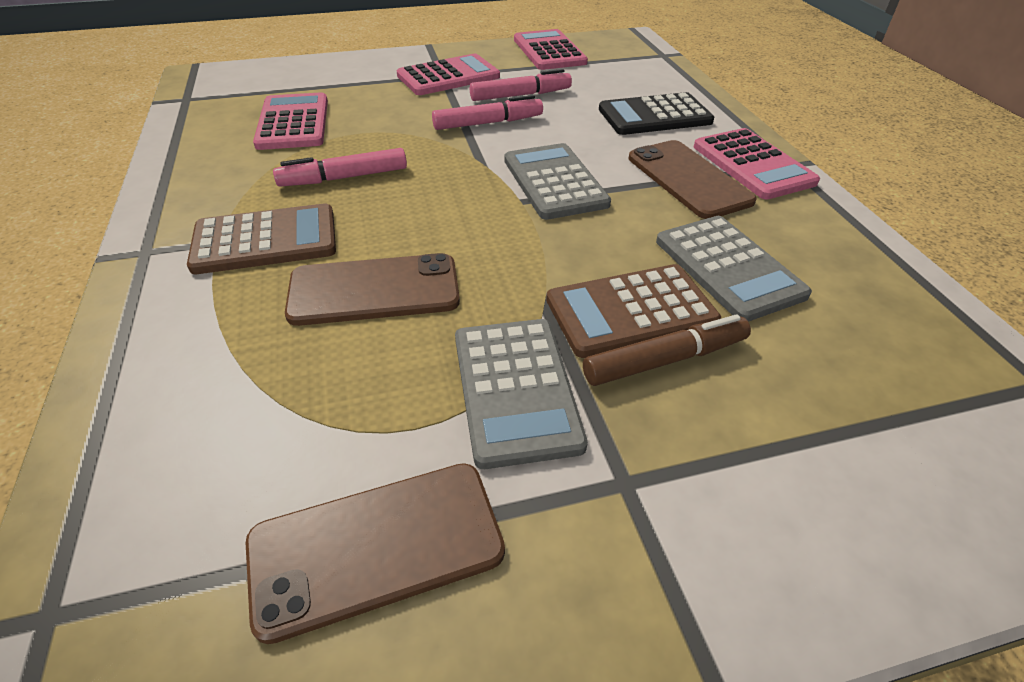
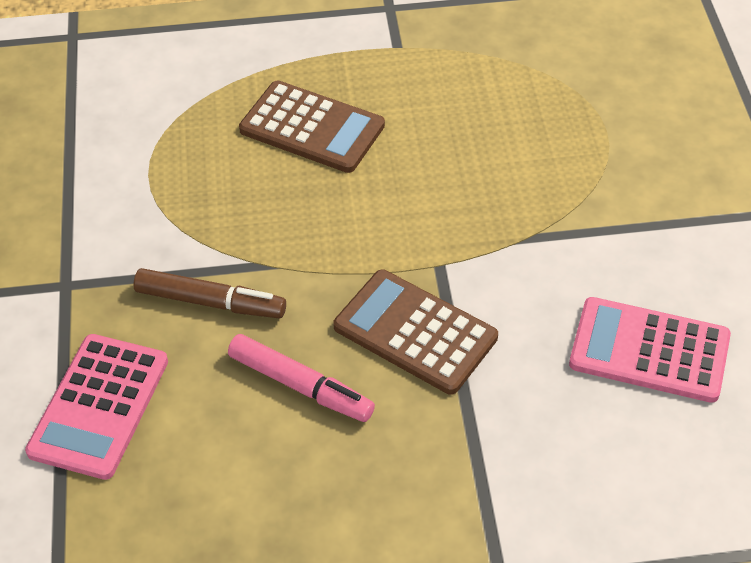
black calculator: 1 -> 0
brown phone: 3 -> 0
grey calculator: 3 -> 0
pink calculator: 4 -> 2
pink marker: 3 -> 1

